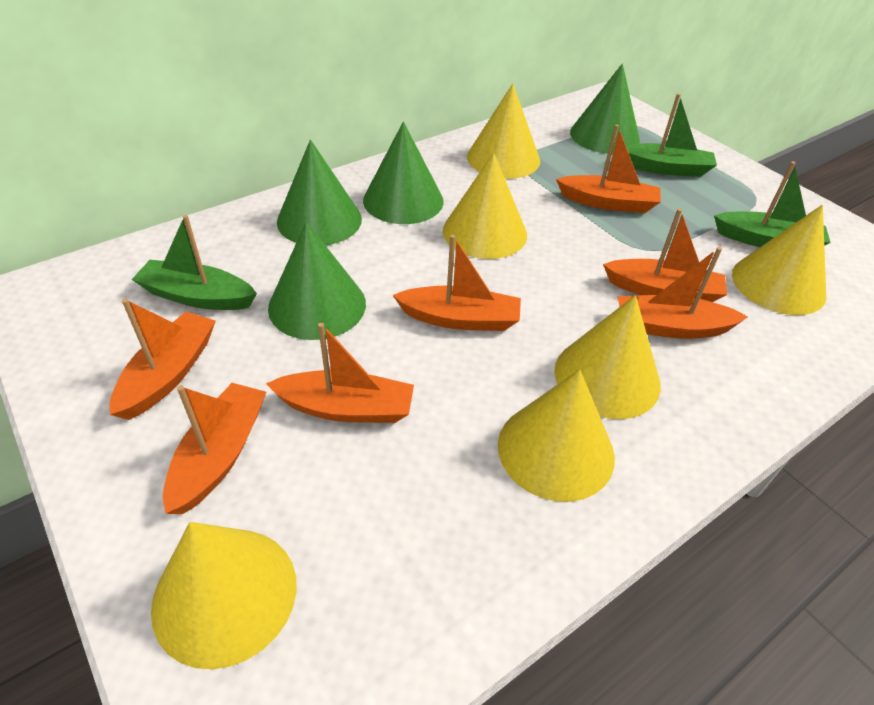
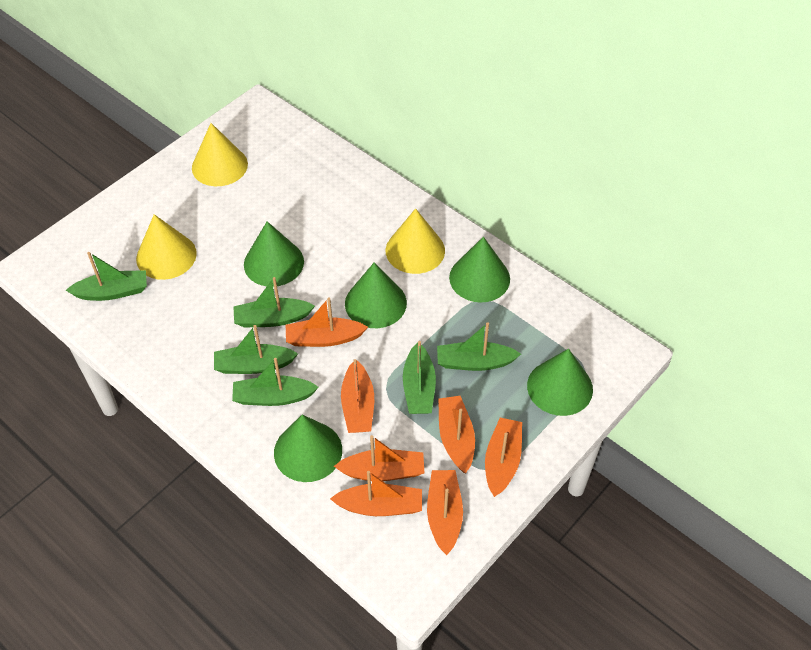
green boat: 3 -> 6
green cone: 4 -> 5
yellow cone: 6 -> 3

